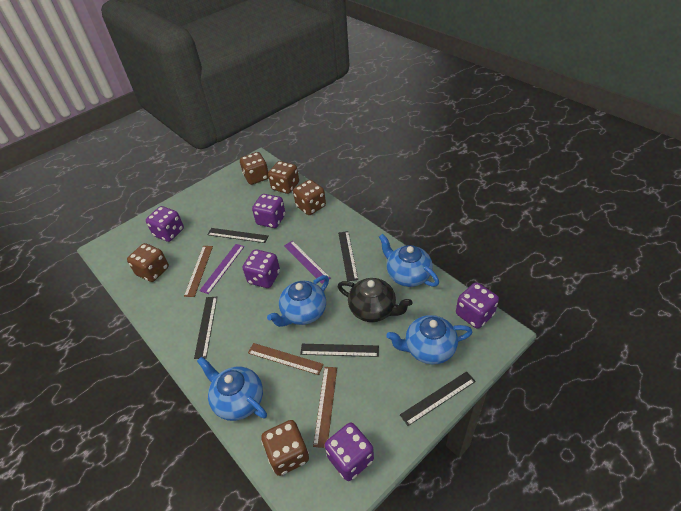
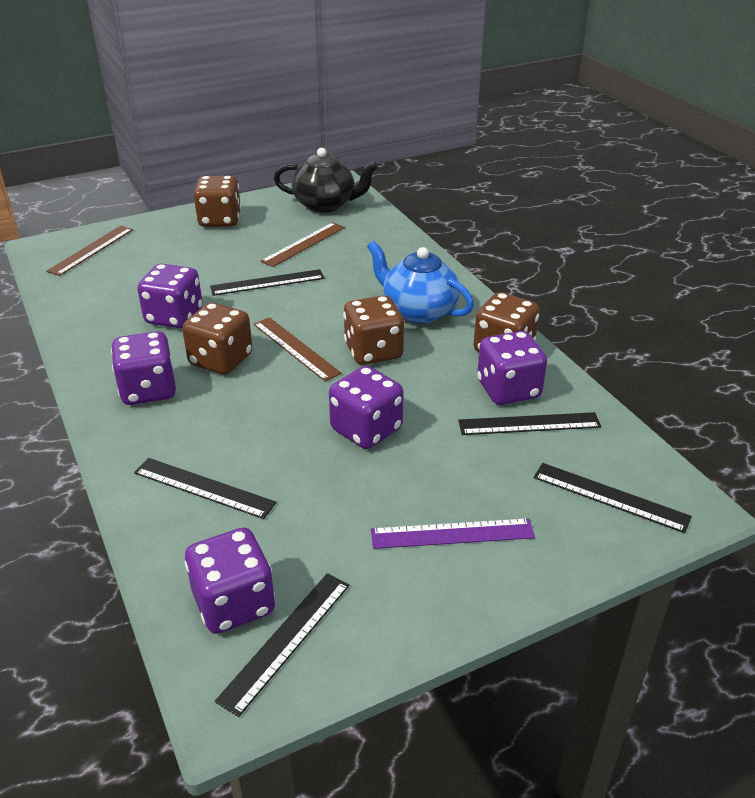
blue teapot: 4 -> 1
brown dice: 5 -> 4
purple ruler: 2 -> 1

